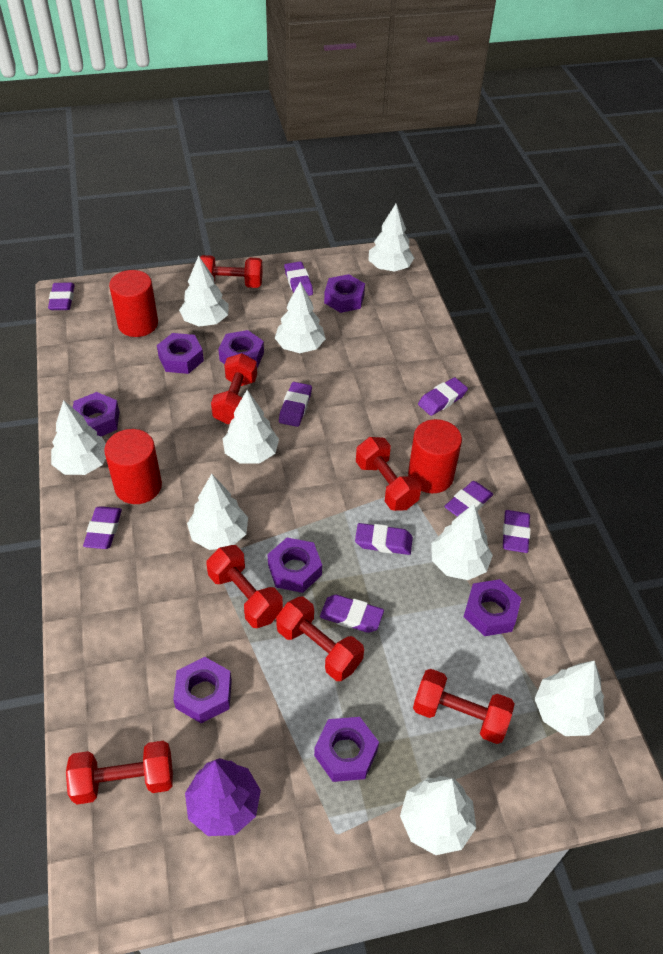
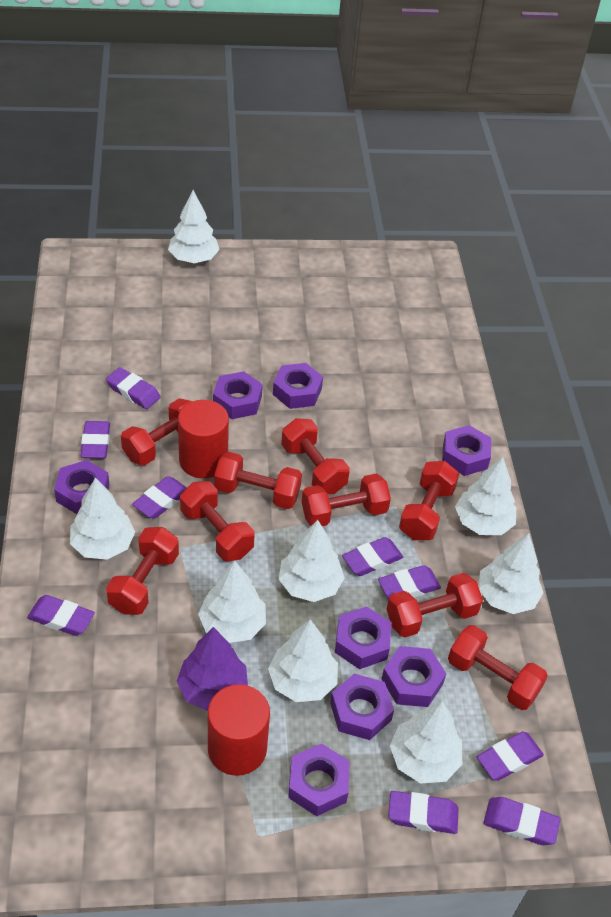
red cylinder: 3 -> 2
red dumbbell: 7 -> 9
white tree: 9 -> 8

